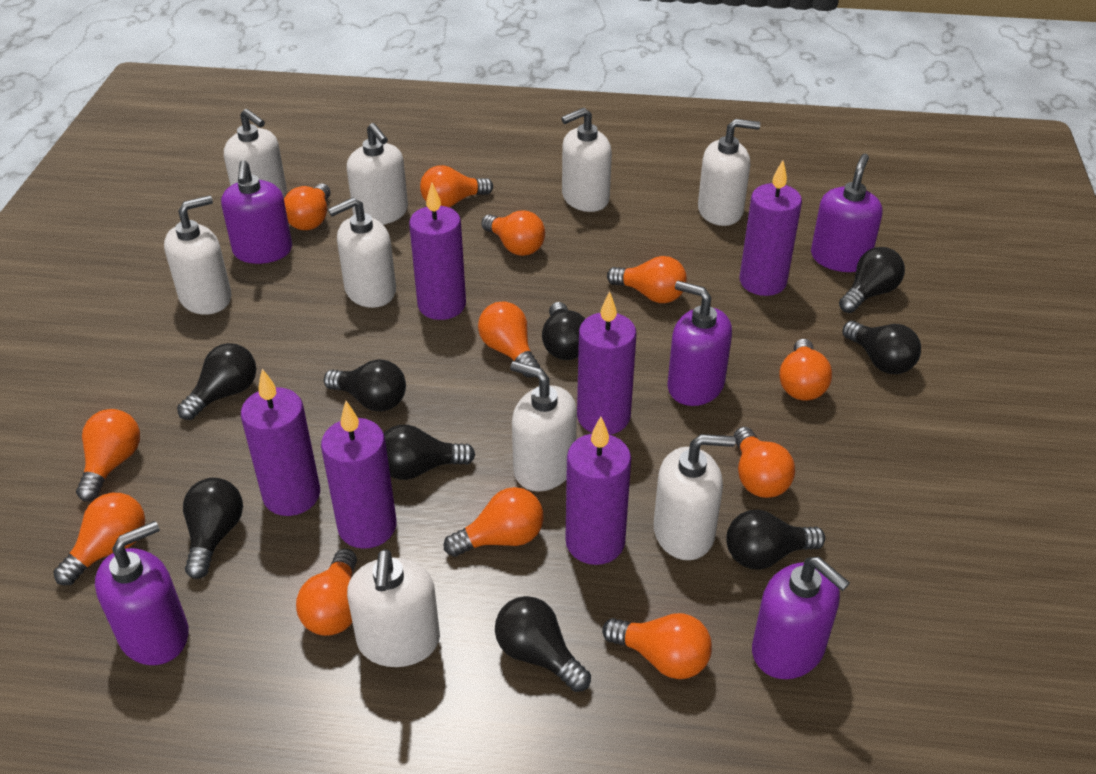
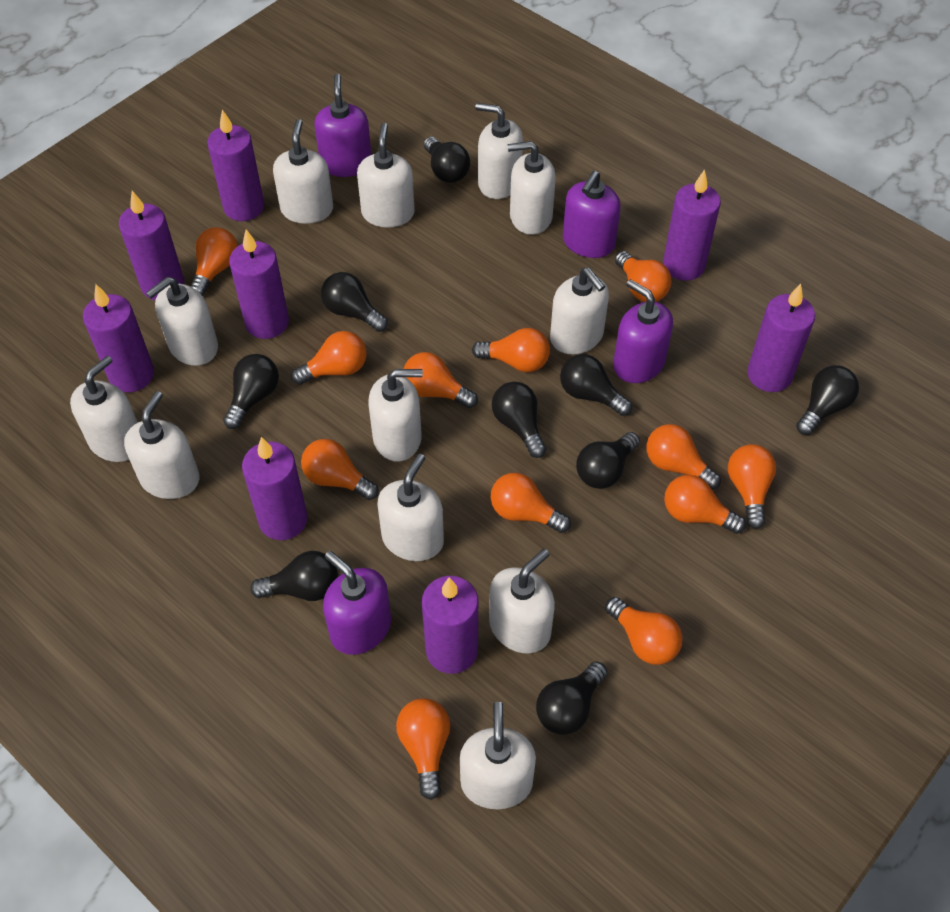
purple candle: 6 -> 8
purple soap dispenser: 5 -> 4
white soap dispenser: 9 -> 12

